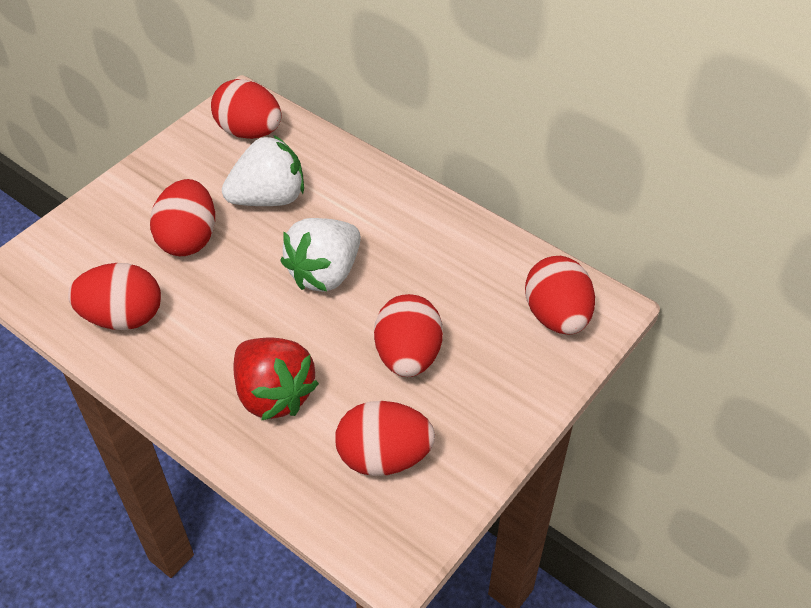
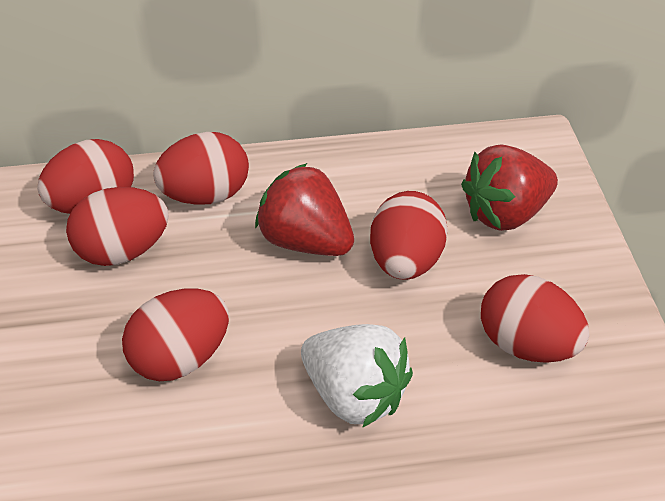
red strawberry: 1 -> 2
white strawberry: 2 -> 1

